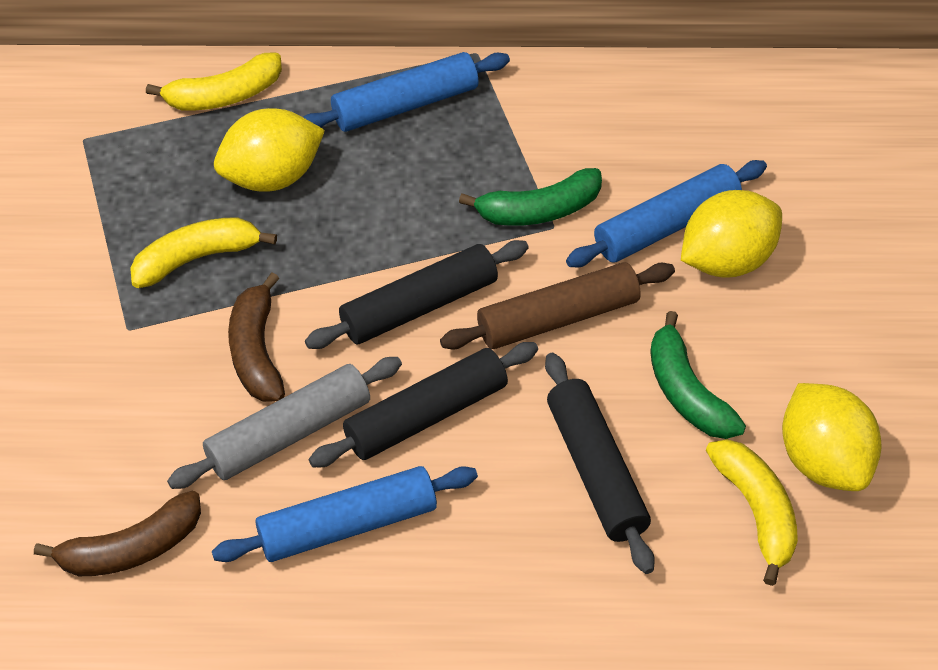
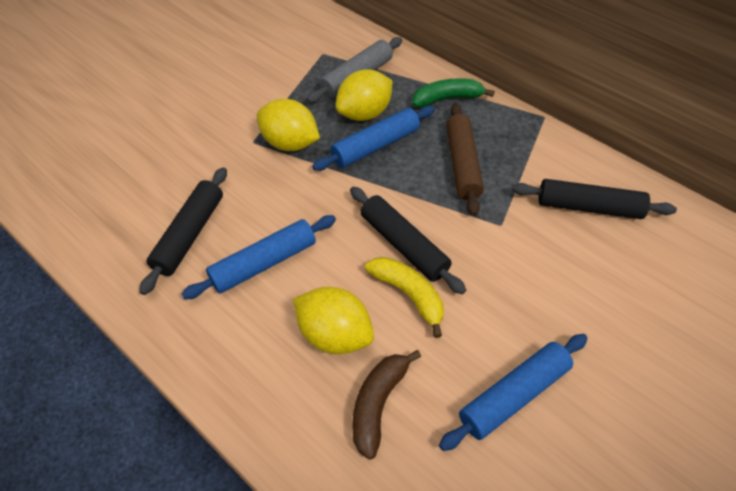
brown banana: 2 -> 1
green banana: 2 -> 1
yellow banana: 3 -> 1

